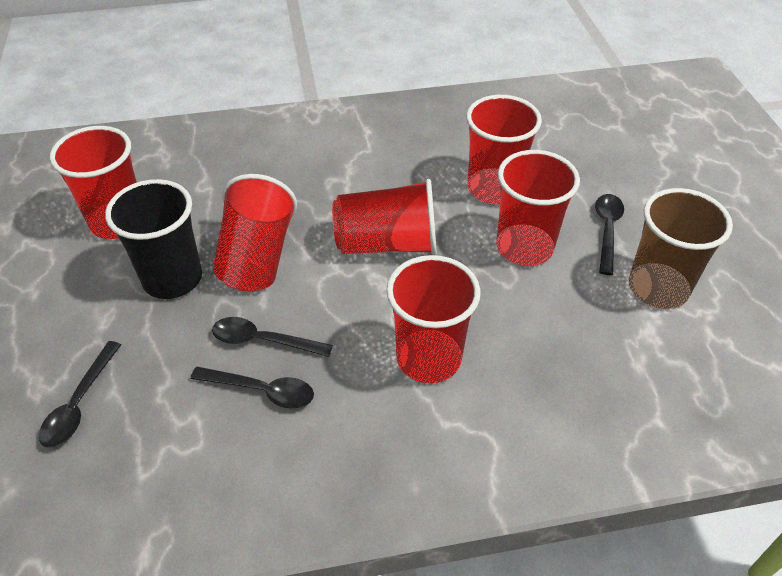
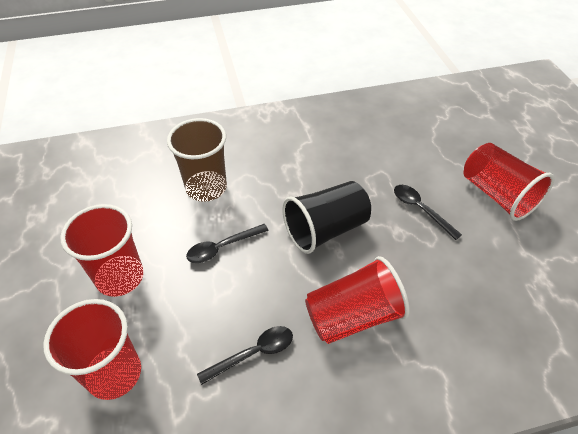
black spoon: 4 -> 3
red cup: 6 -> 4

